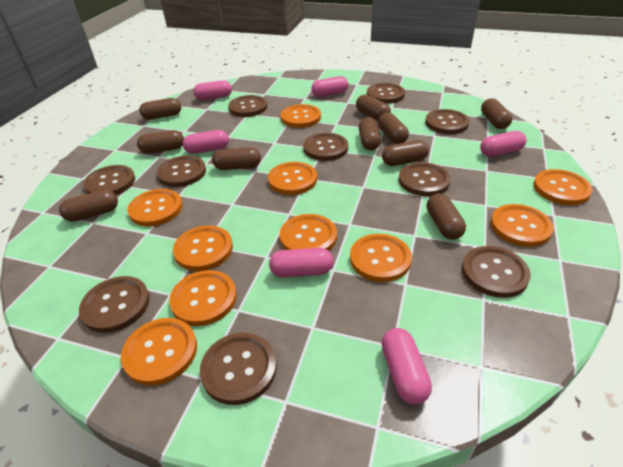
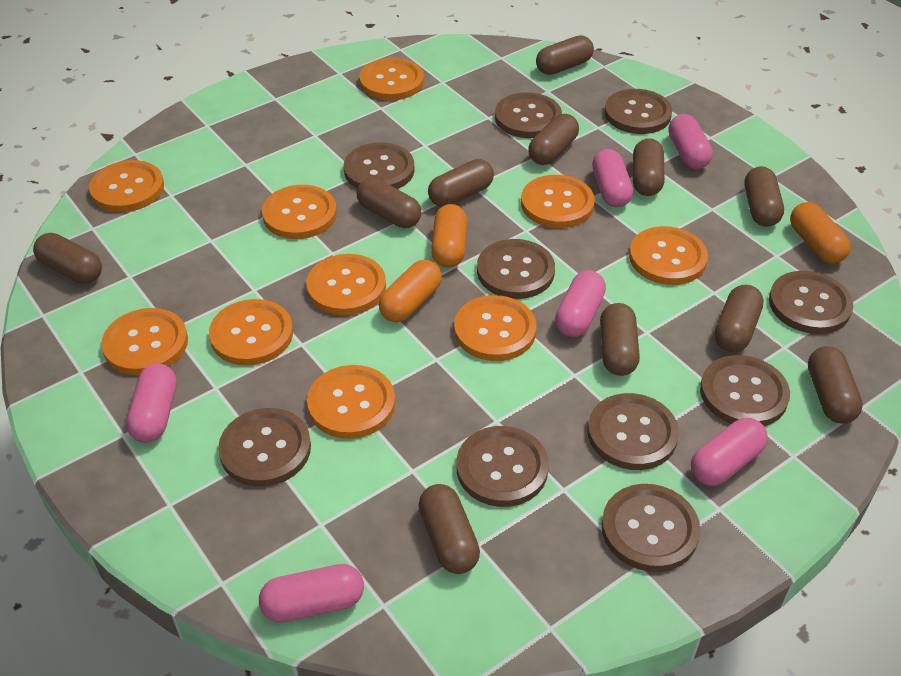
brown capsule: 10 -> 11
orange capsule: 0 -> 3

